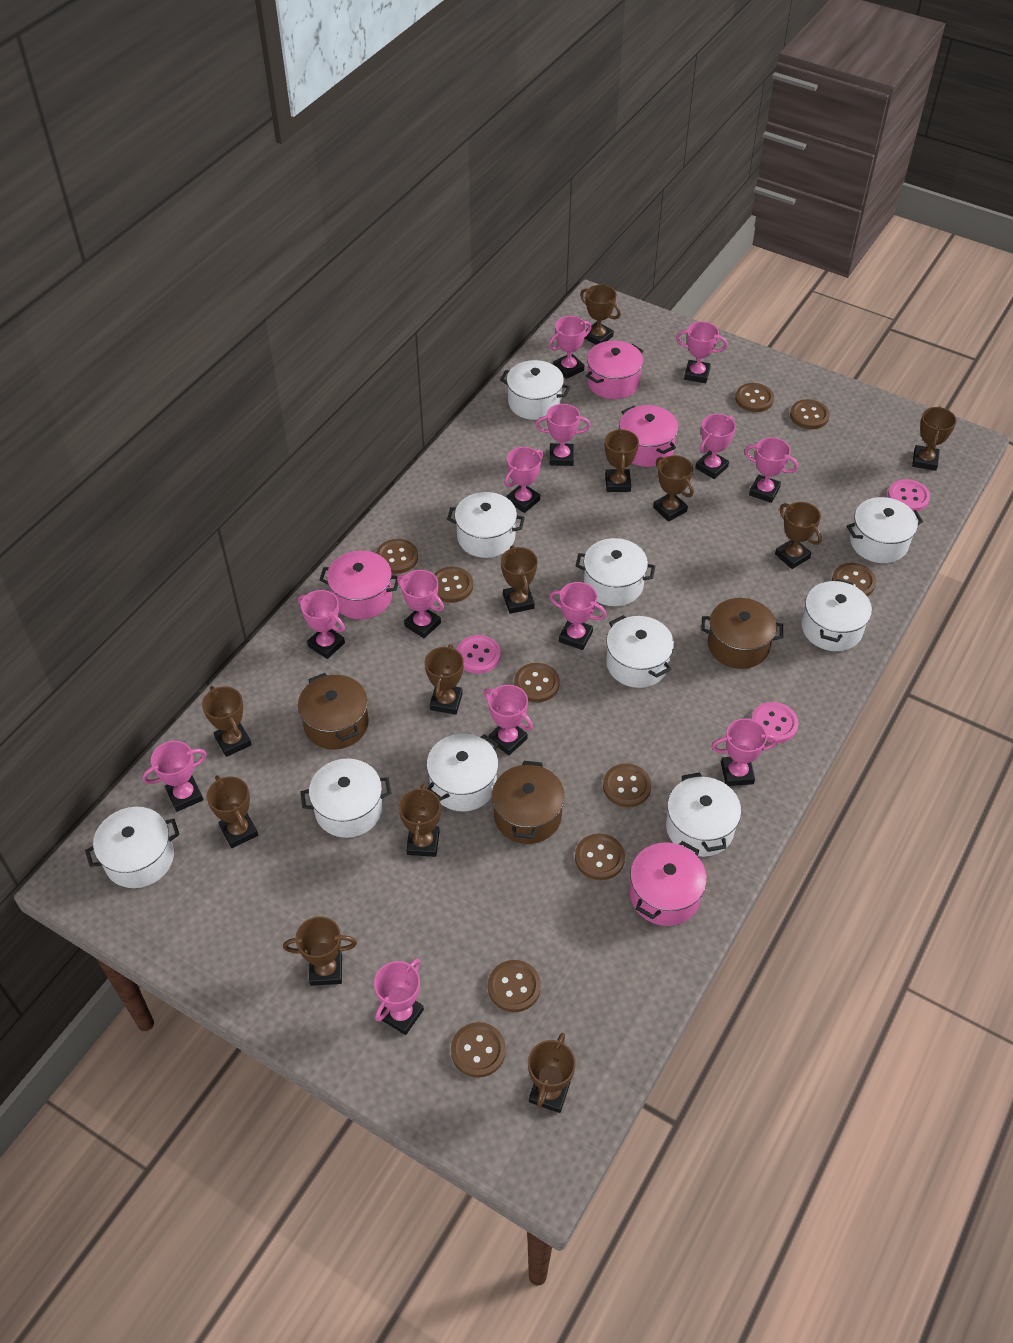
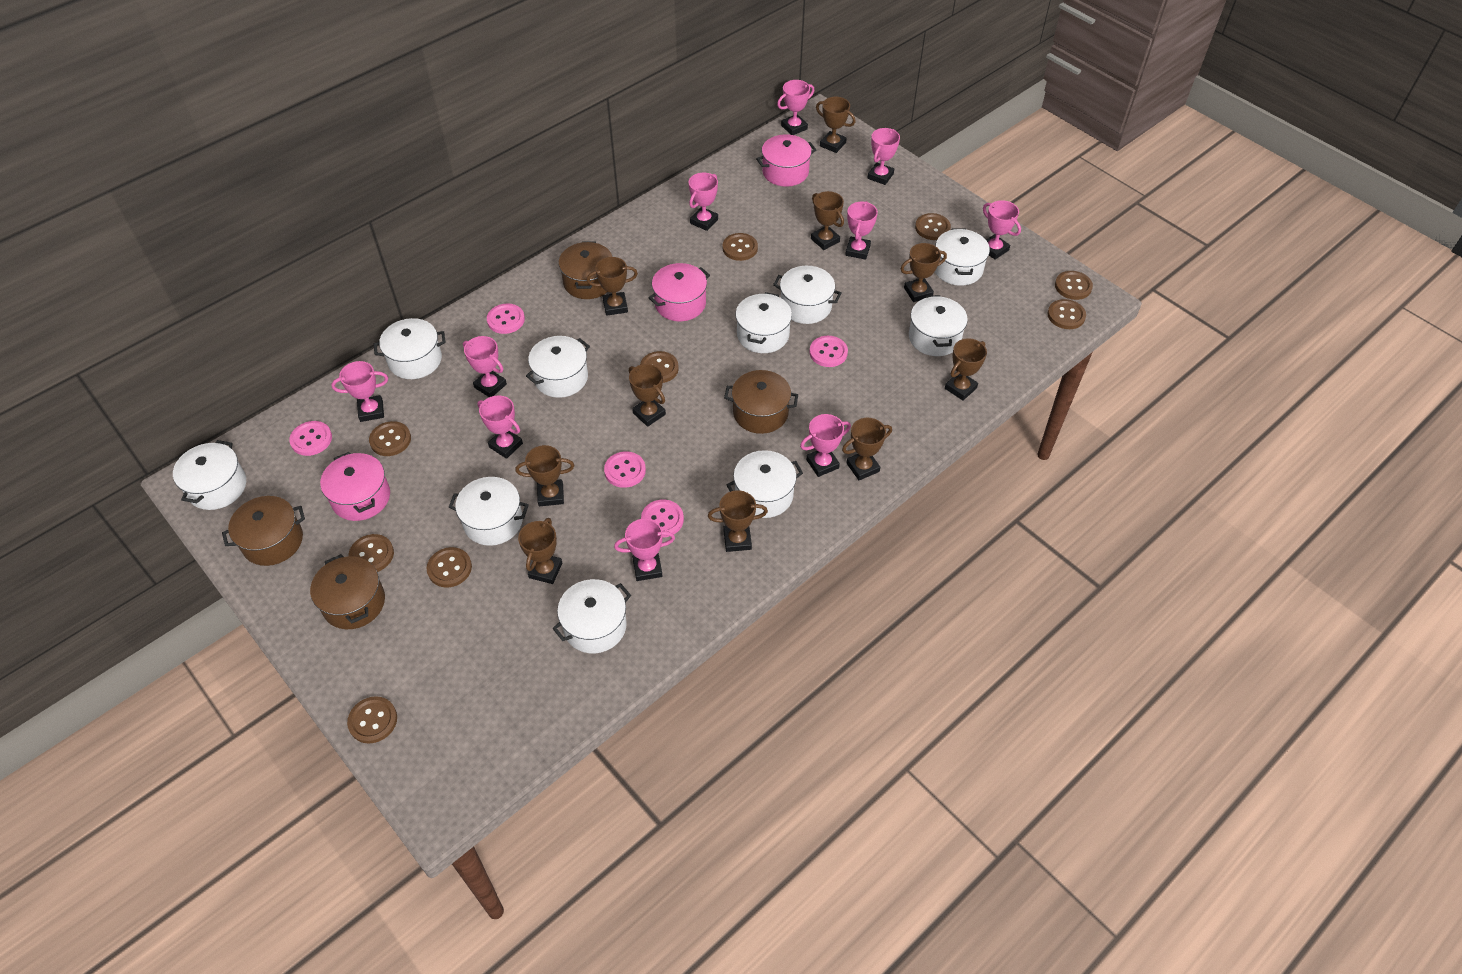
brown button: 10 -> 9
brown pot: 3 -> 4
brown trophy: 12 -> 10
pink button: 3 -> 5
pink pot: 4 -> 3
pink trophy: 13 -> 10

